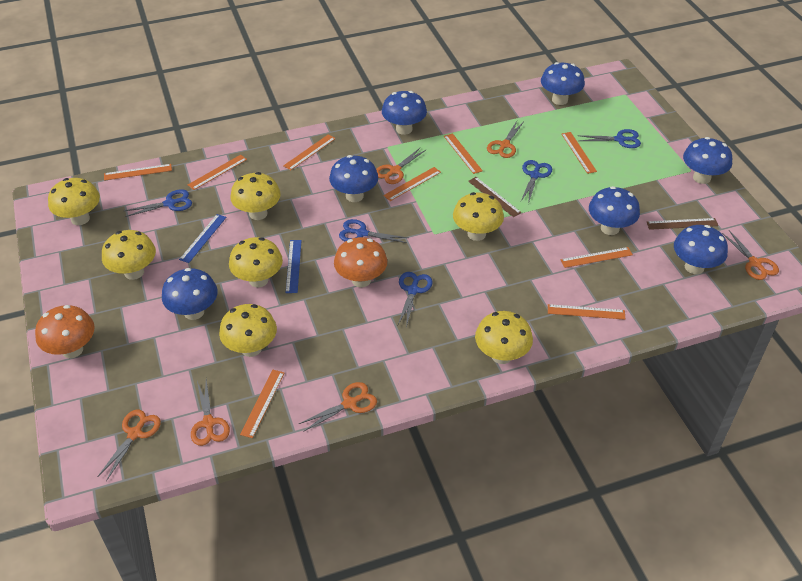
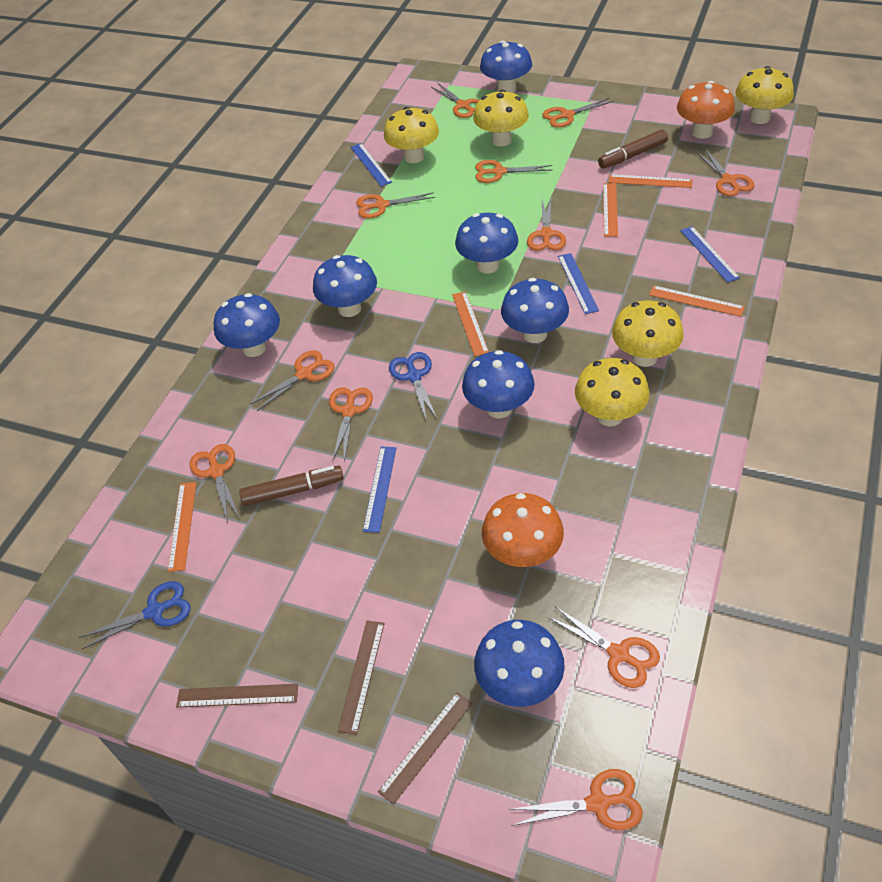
blue ruler: 2 -> 4
blue scissors: 5 -> 2
brown marker: 0 -> 2
brown ruler: 2 -> 3
orange ruler: 9 -> 5
orange scissors: 6 -> 11
yellow mushroom: 7 -> 5

